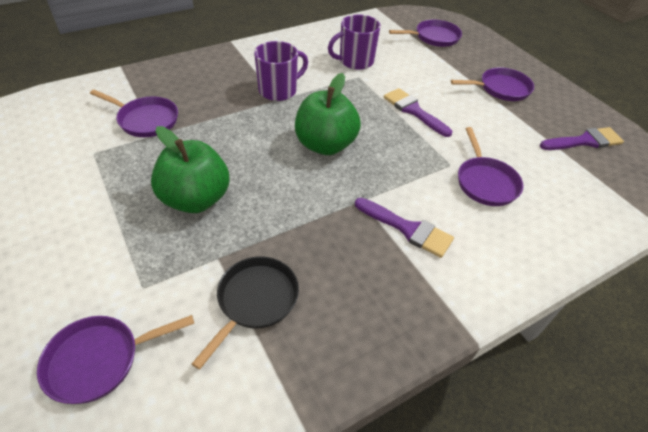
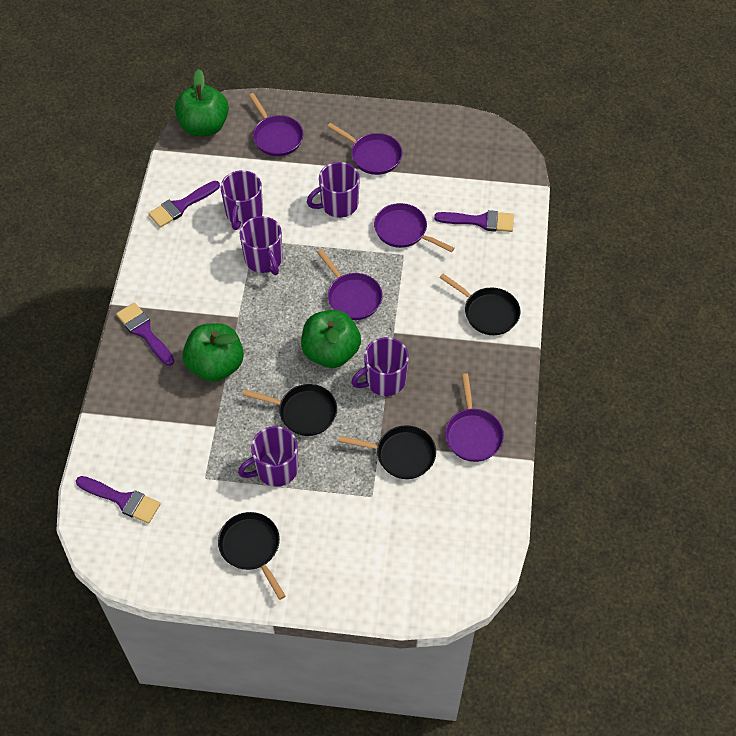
black pan: 1 -> 4
green apple: 2 -> 3
purple brush: 3 -> 4
purple mug: 2 -> 5

